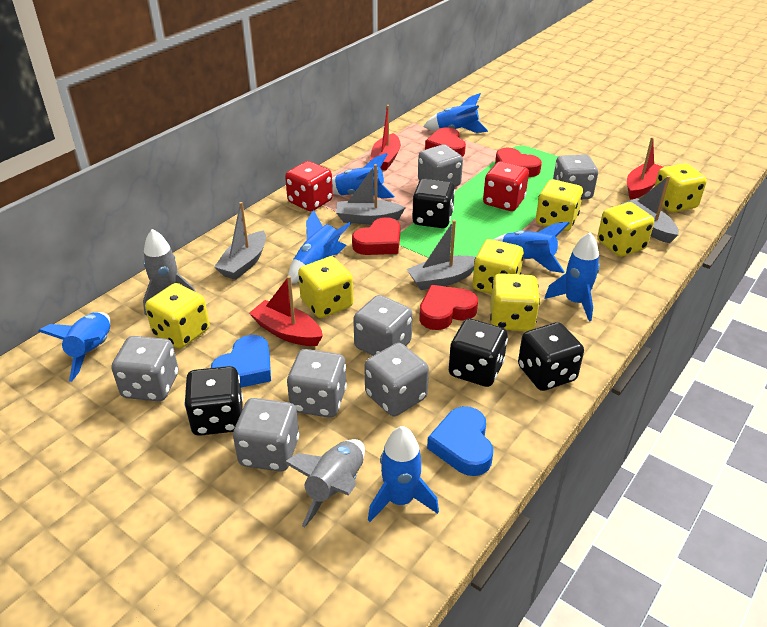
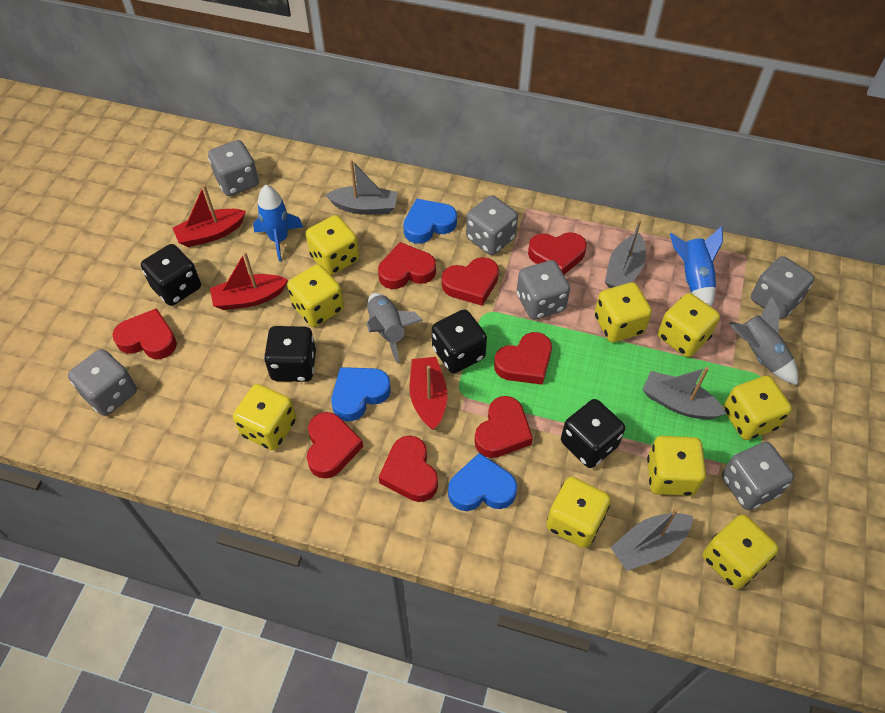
blue heart: 2 -> 3
blue rocket: 7 -> 2
grey dice: 7 -> 6
red dice: 2 -> 0
red heart: 4 -> 8
yellow dice: 7 -> 9

